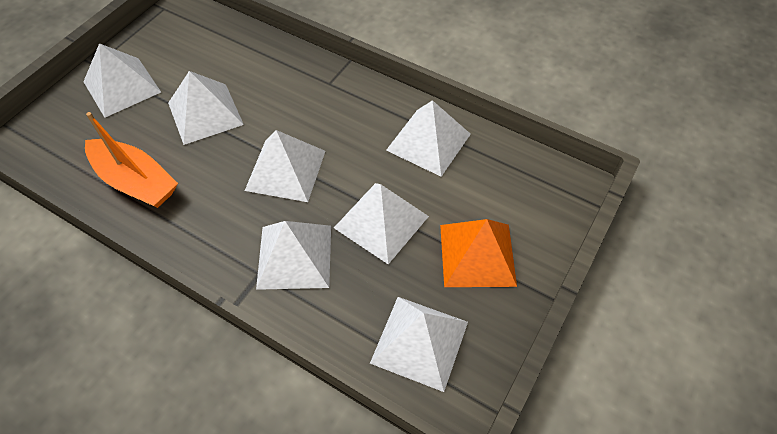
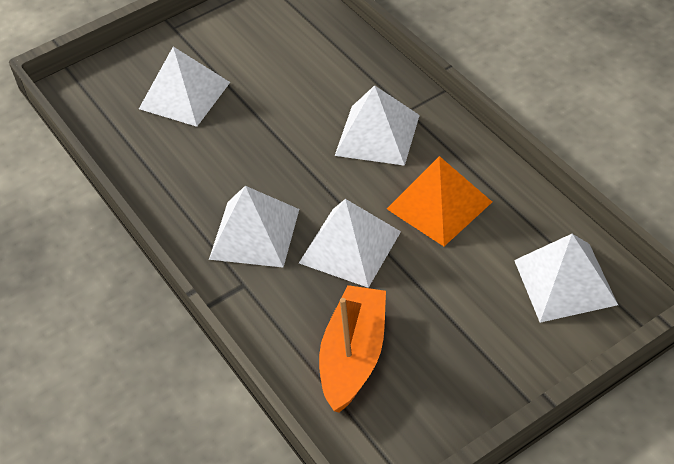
white pyramid: 7 -> 5

